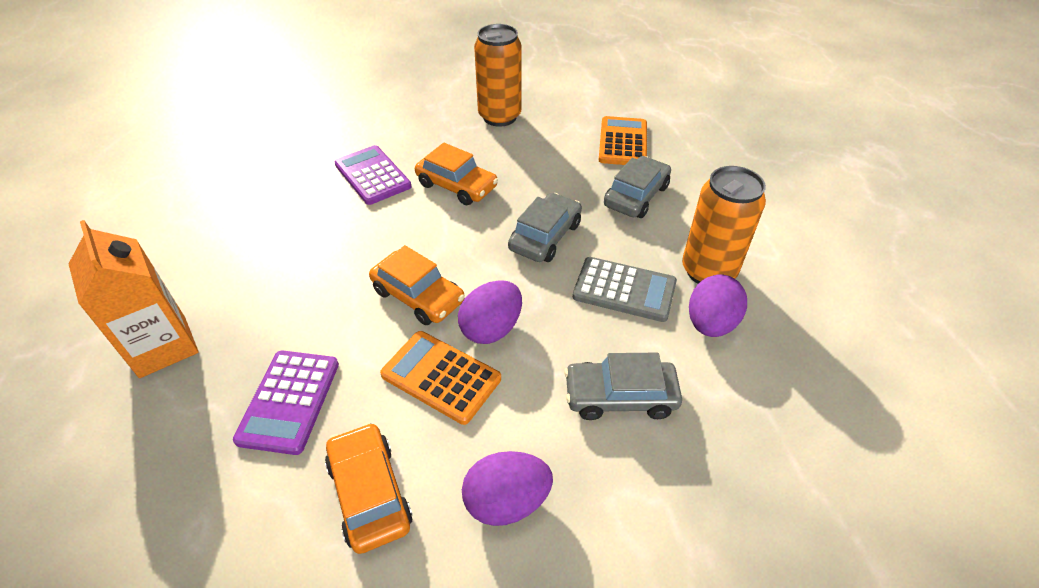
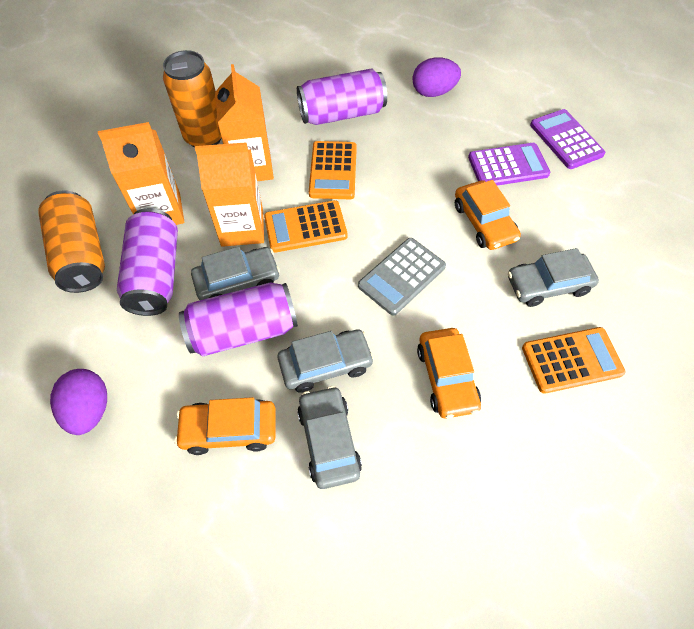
grey car: 3 -> 4
orange calculator: 2 -> 3
orange carton: 1 -> 3
purple can: 0 -> 3
purple egg: 3 -> 2

